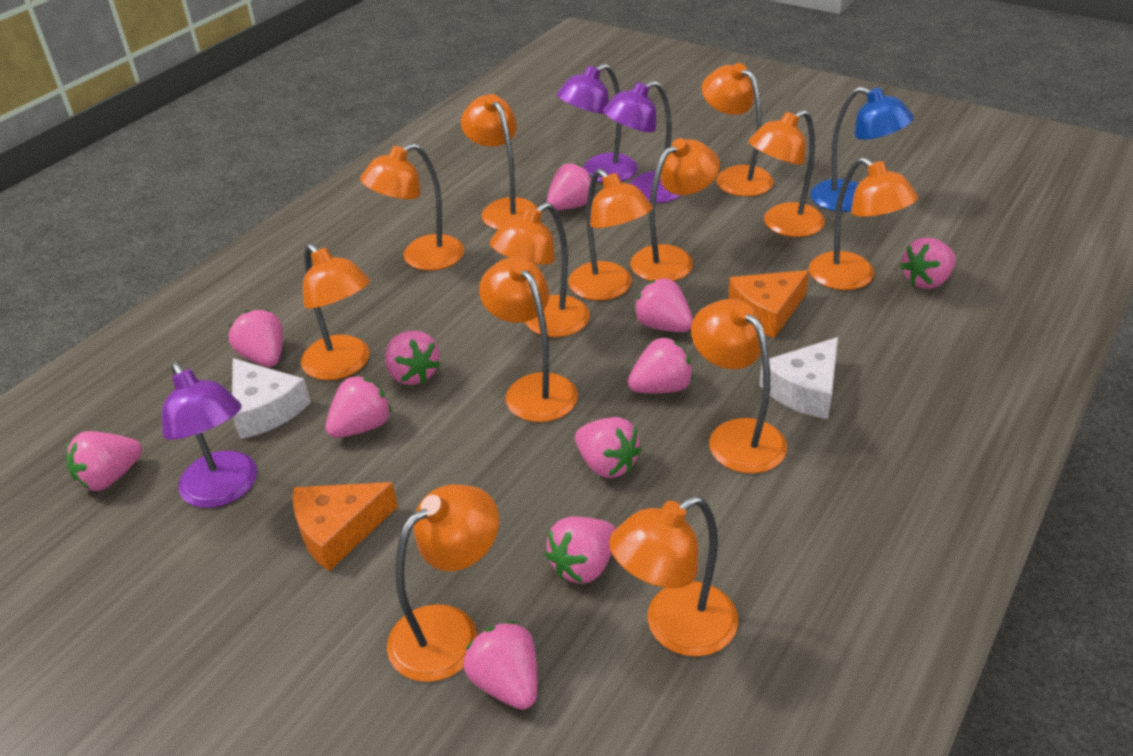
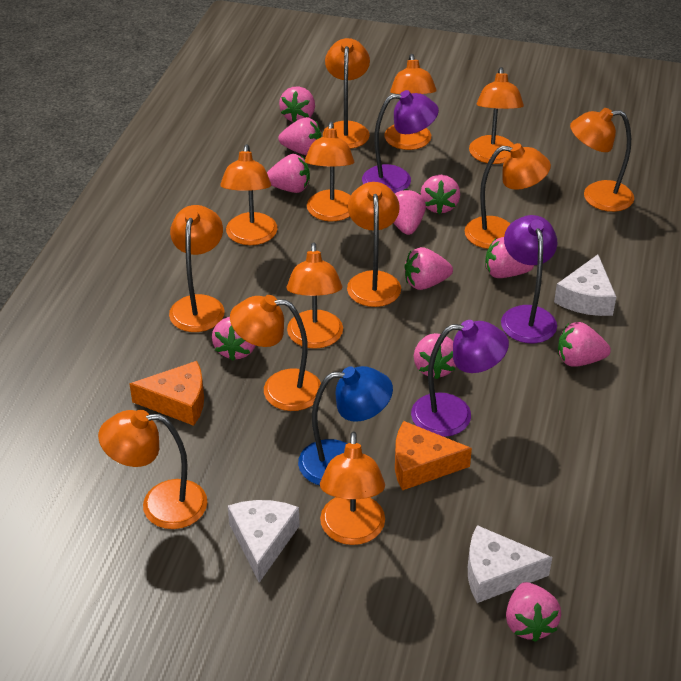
white cheese: 2 -> 3

